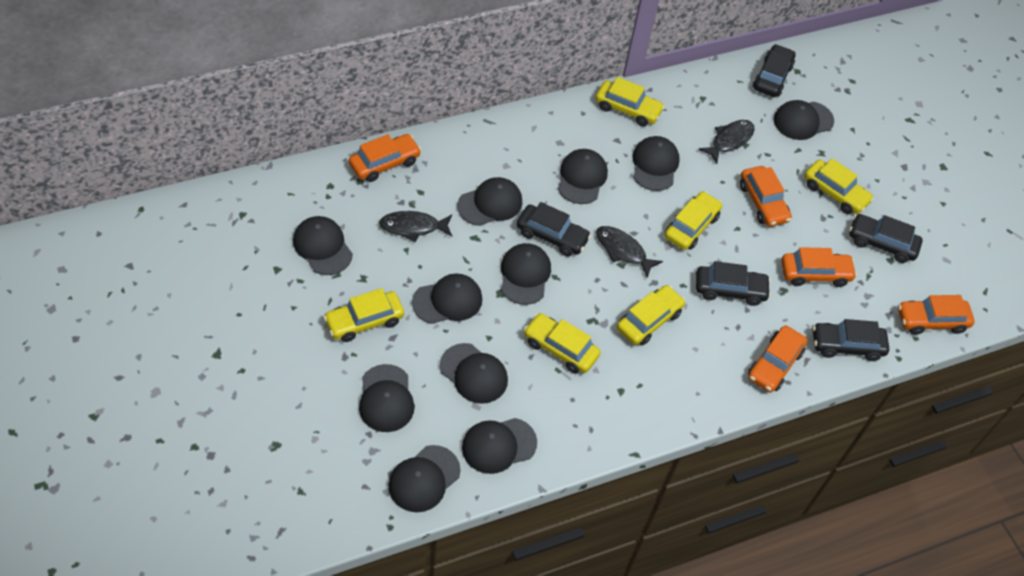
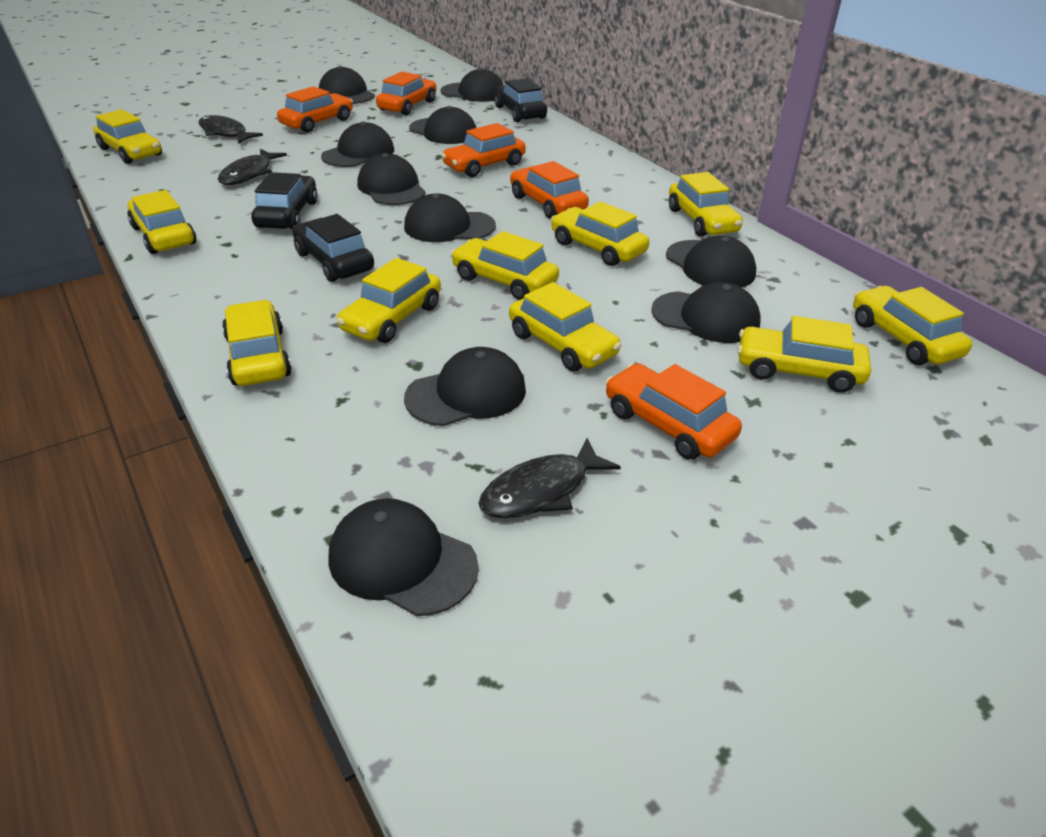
black cap: 11 -> 10
black car: 5 -> 3
yellow car: 6 -> 10

